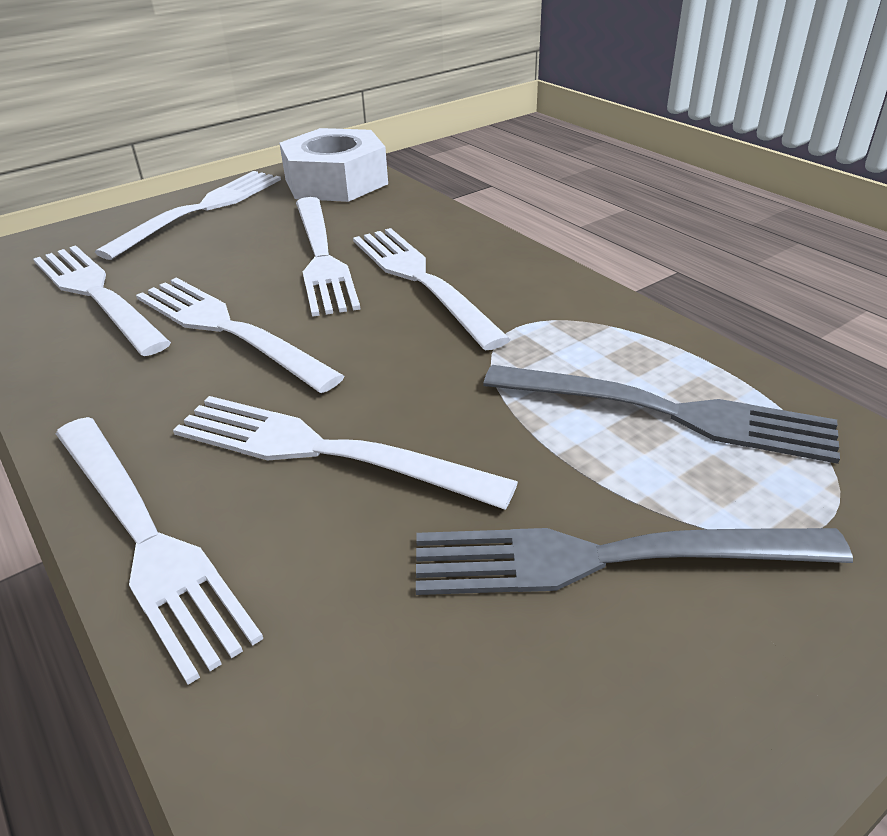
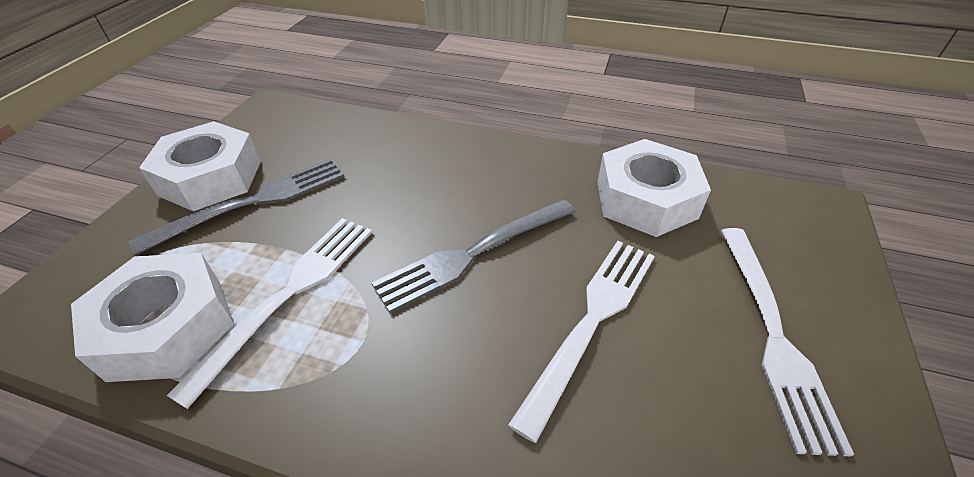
white fork: 7 -> 3
white nut: 1 -> 3

